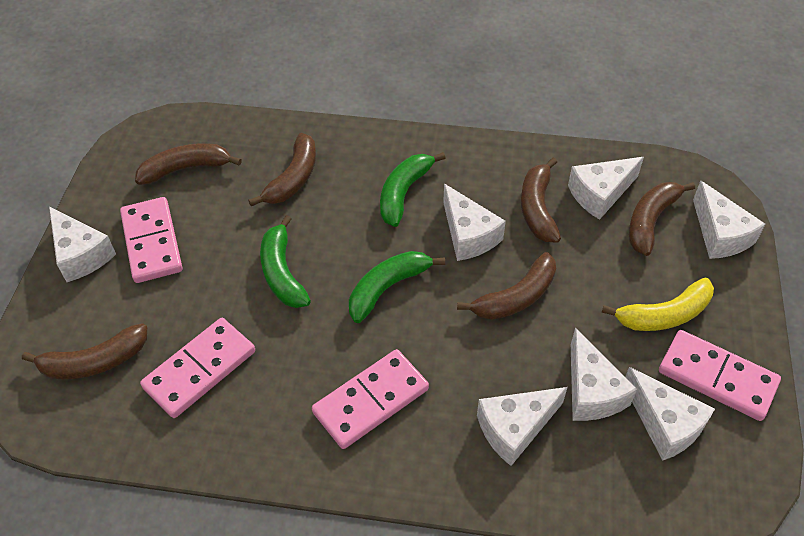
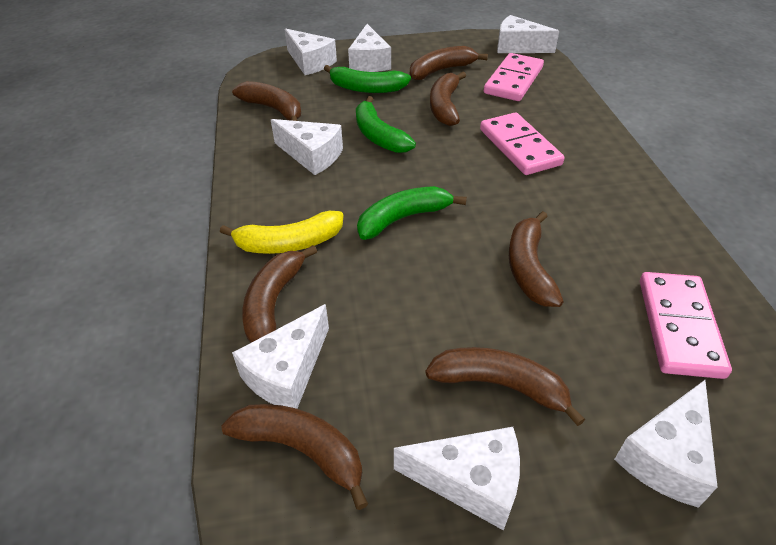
brown banana: 6 -> 7
pink domino: 4 -> 3

